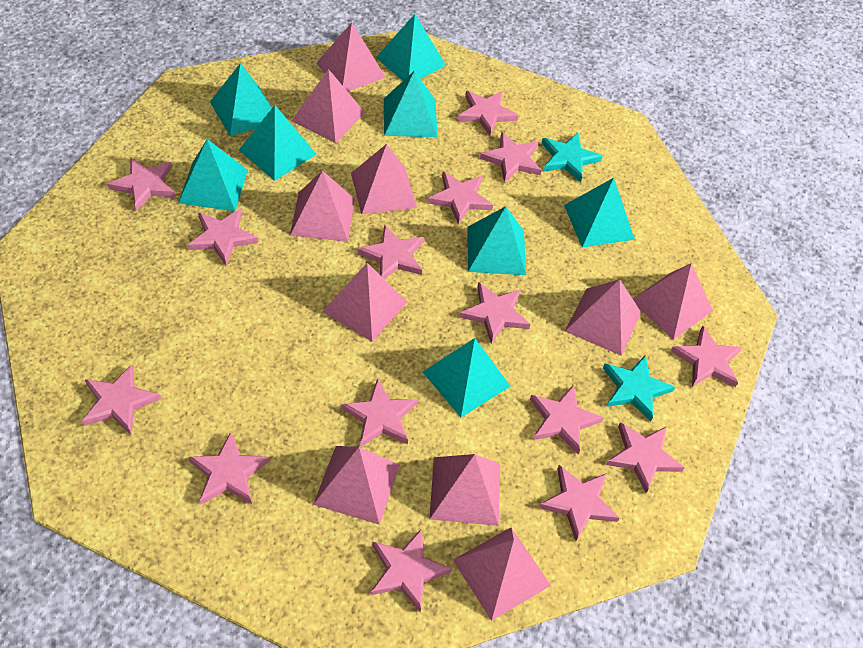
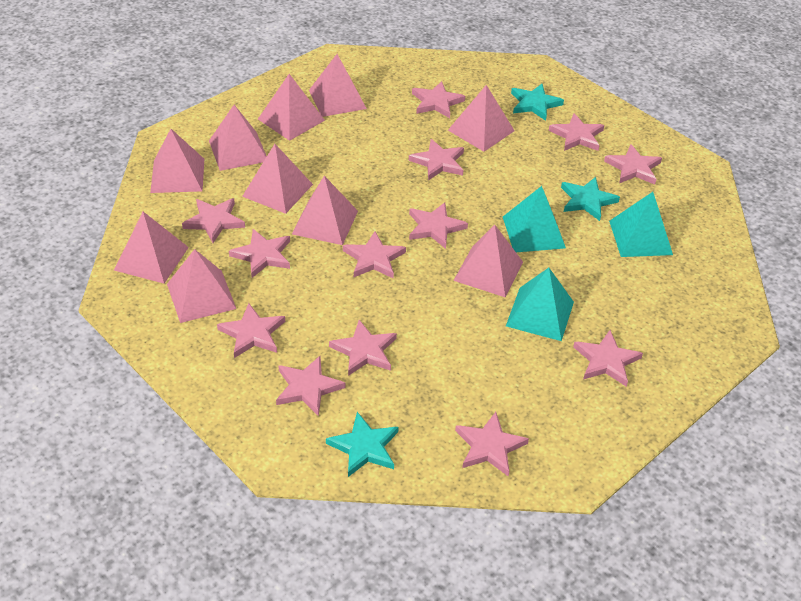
pink star: 15 -> 13
turquoise pyramid: 8 -> 3
turquoise star: 2 -> 3

